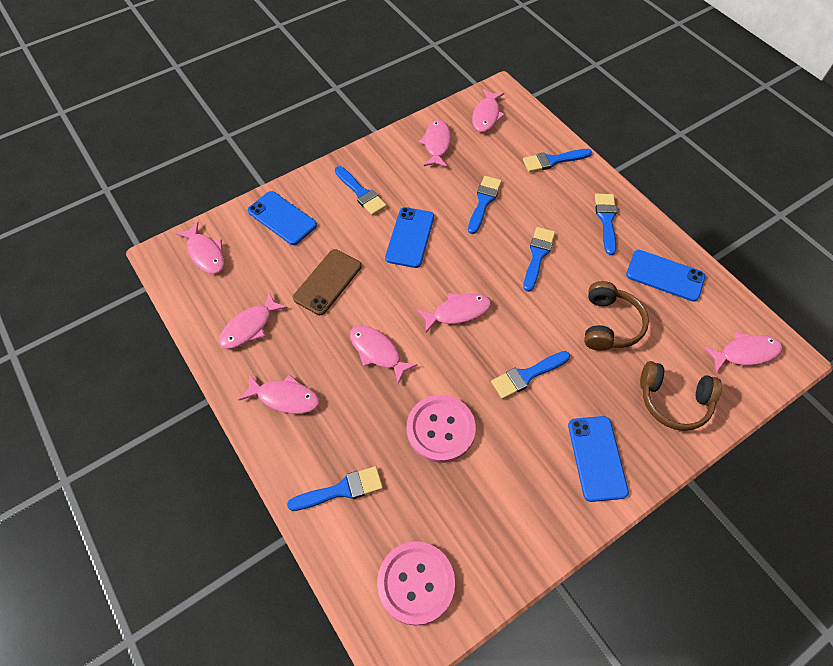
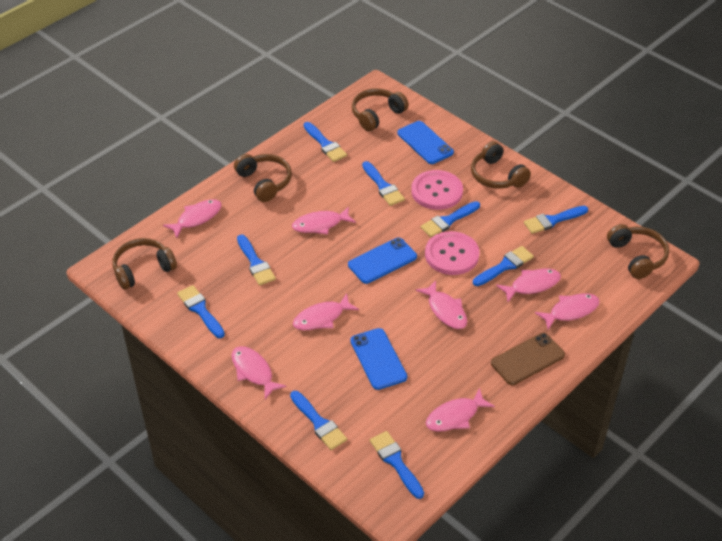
blue brush: 7 -> 9
blue phone: 4 -> 3
brown headphones: 2 -> 5

